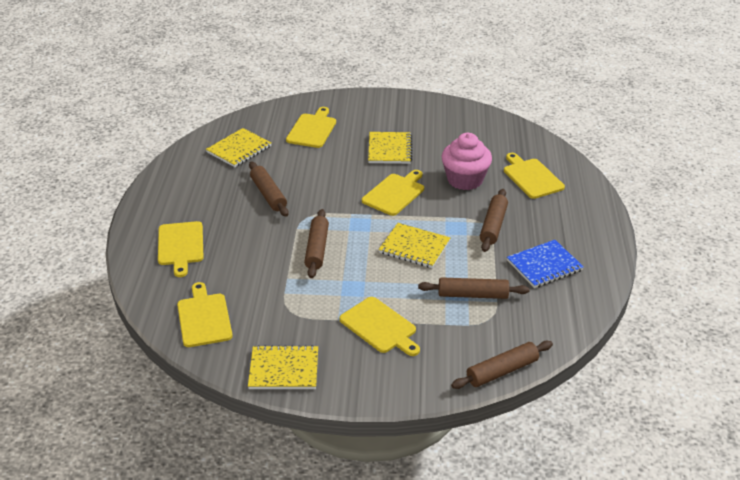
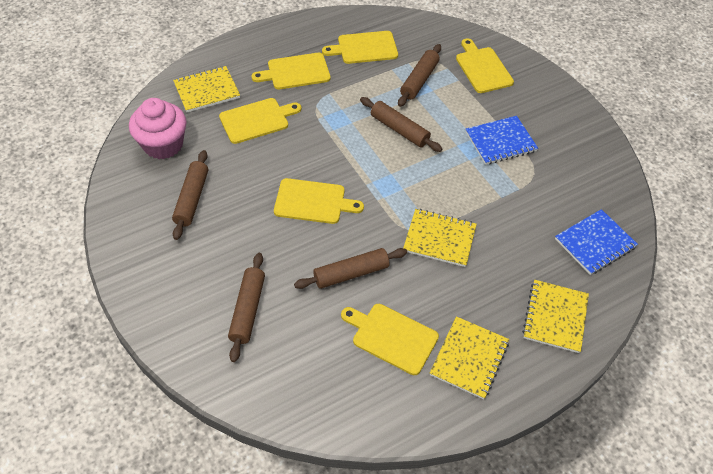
blue notebook: 1 -> 2

